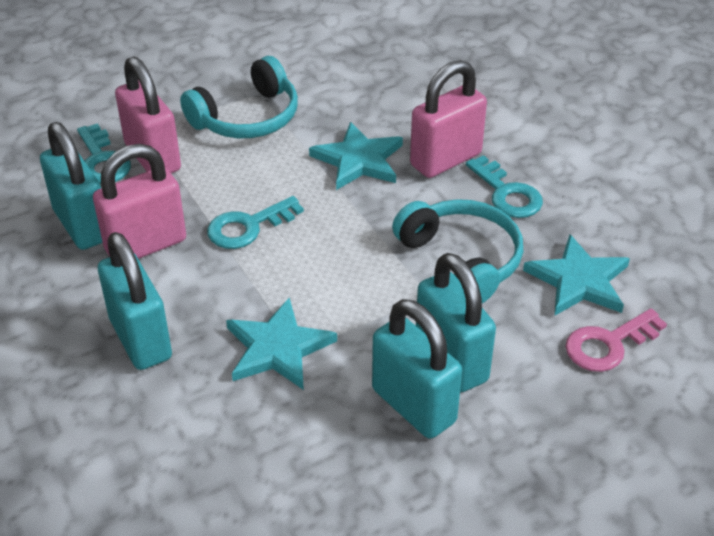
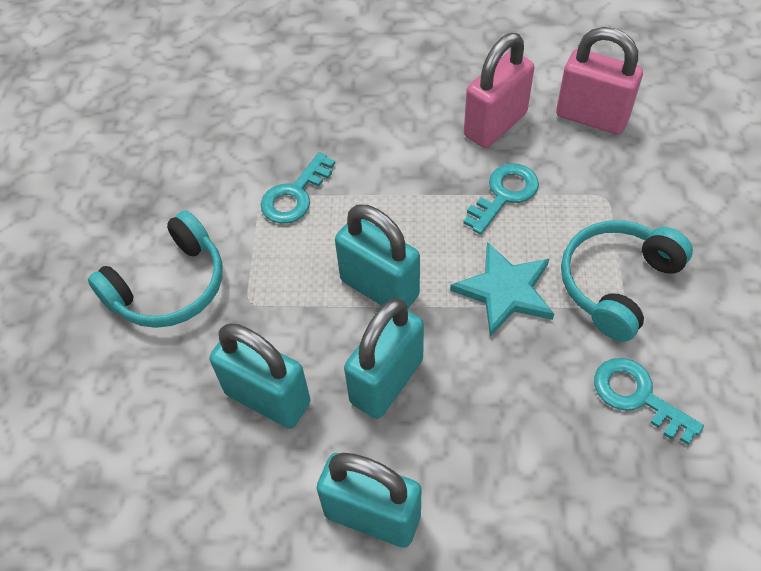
pink key: 1 -> 0
pink padlock: 3 -> 2
turquoise star: 3 -> 1

